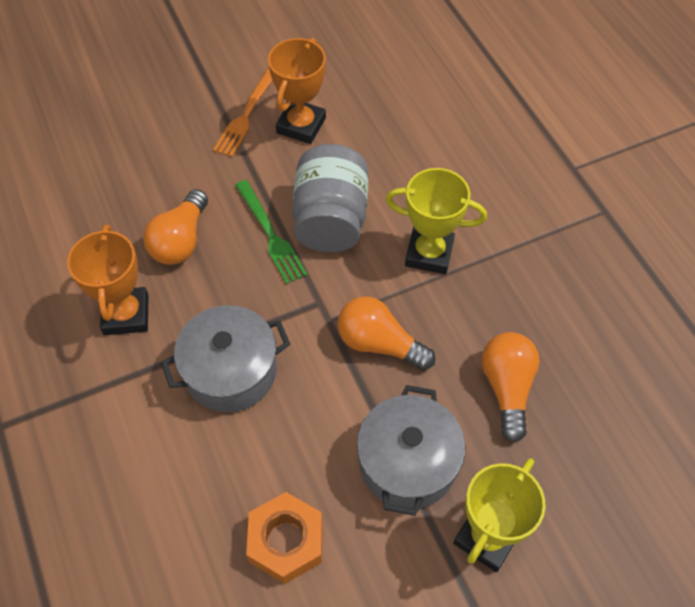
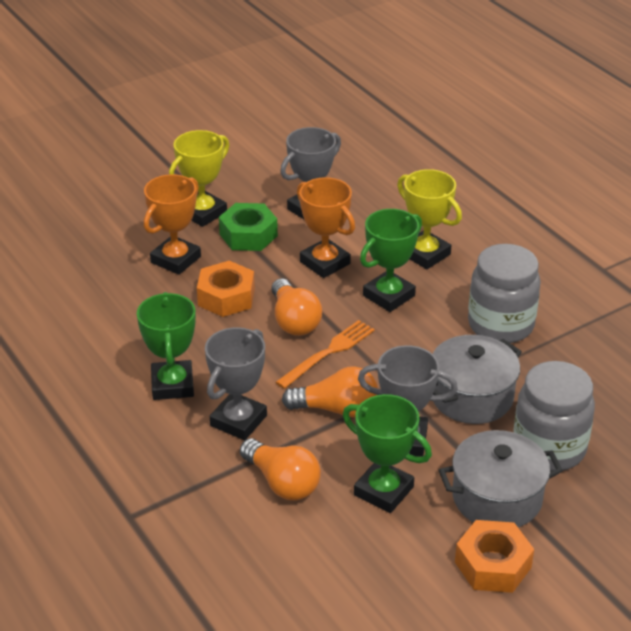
green fork: 1 -> 0
green nut: 0 -> 1
green trophy: 0 -> 3
grey jar: 1 -> 2
grey trophy: 0 -> 3
orange nut: 1 -> 2

